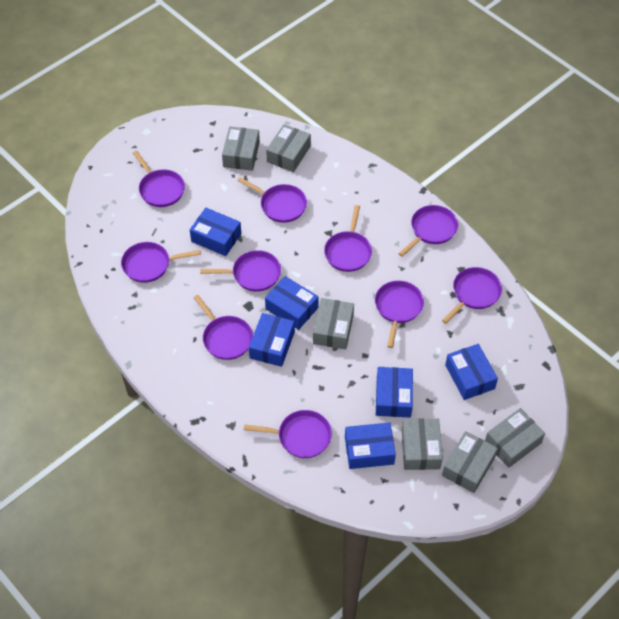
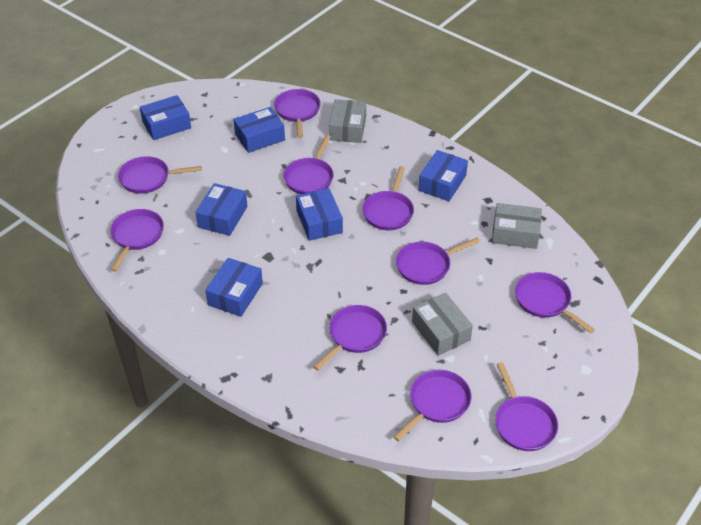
grey box: 6 -> 3

